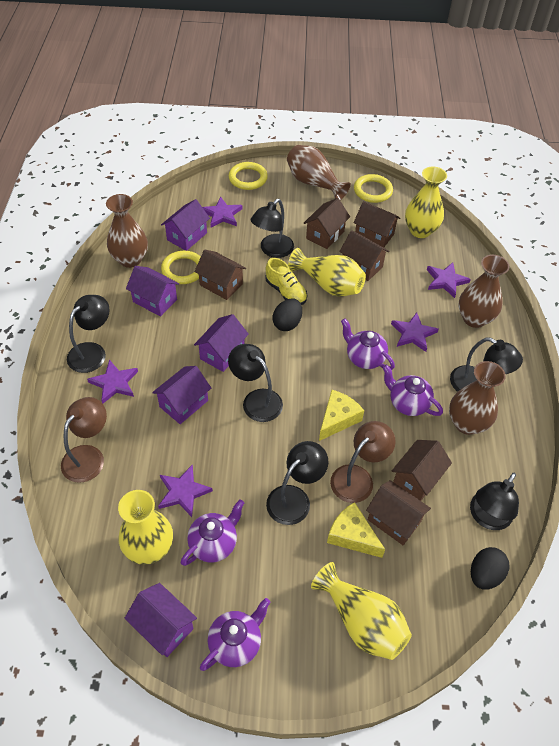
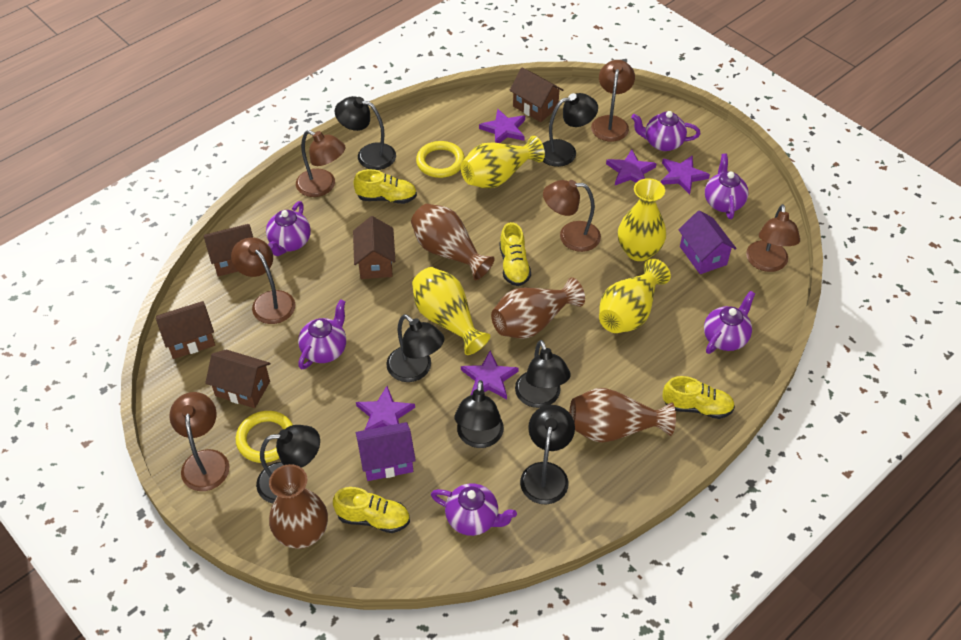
black egg: 2 -> 0
black lamp: 6 -> 7
brown house: 6 -> 5
brown lamp: 2 -> 6
purple house: 5 -> 2
purple teapot: 4 -> 6
yellow cheese: 2 -> 0
yellow ring: 3 -> 2
yellow shoe: 1 -> 4

